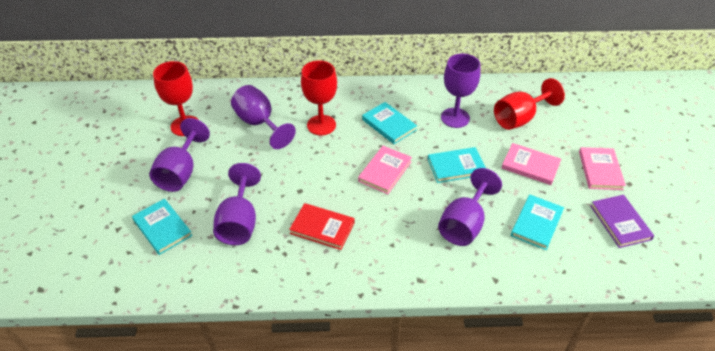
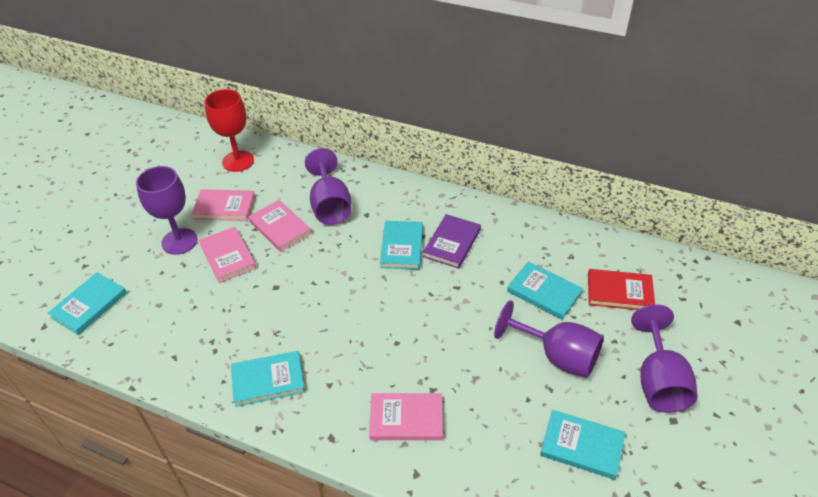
pink book: 3 -> 4
purple goblet: 5 -> 4
red goblet: 3 -> 1
turquoise book: 4 -> 5

